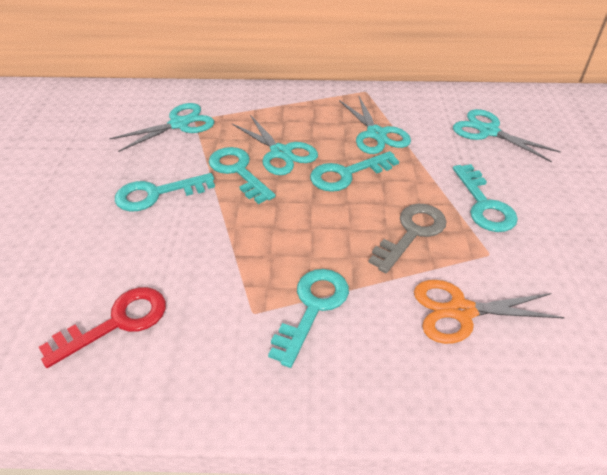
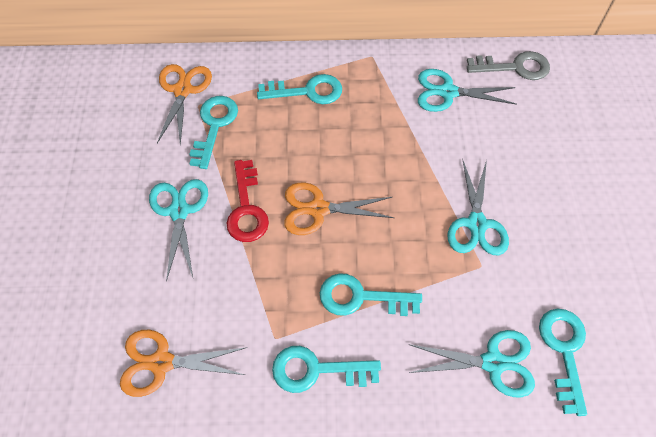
orange scissors: 1 -> 3

